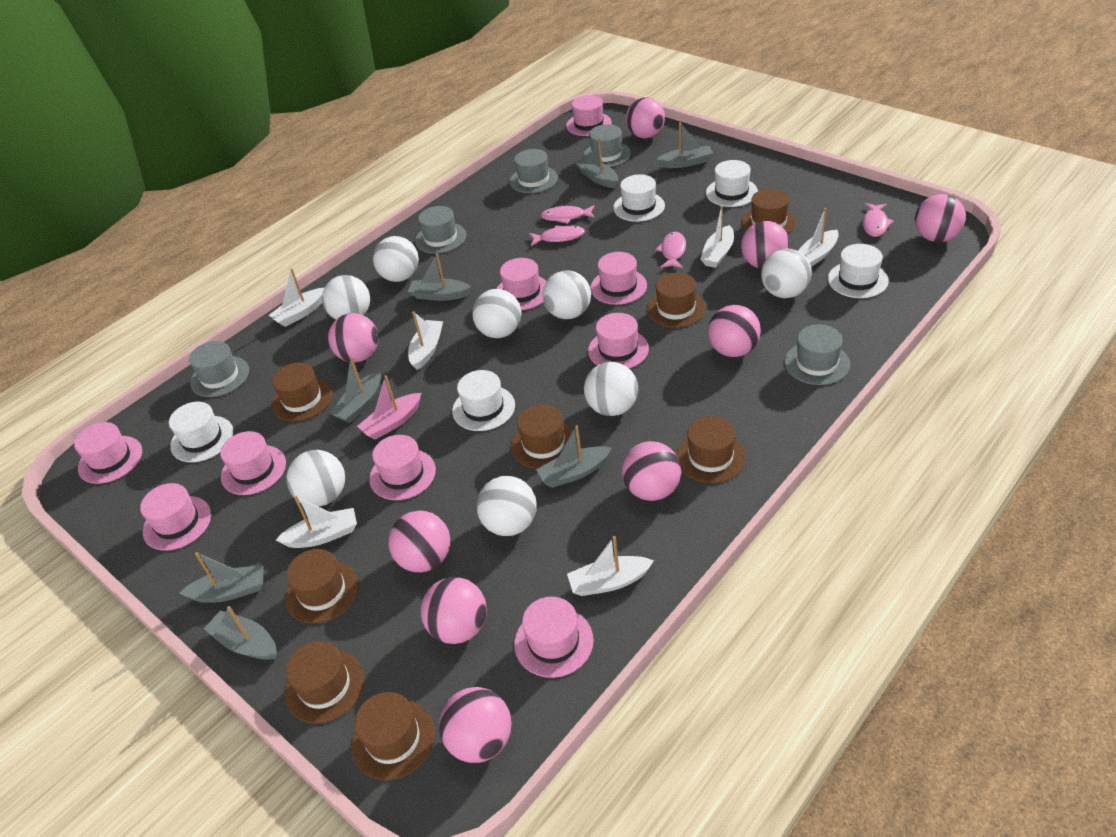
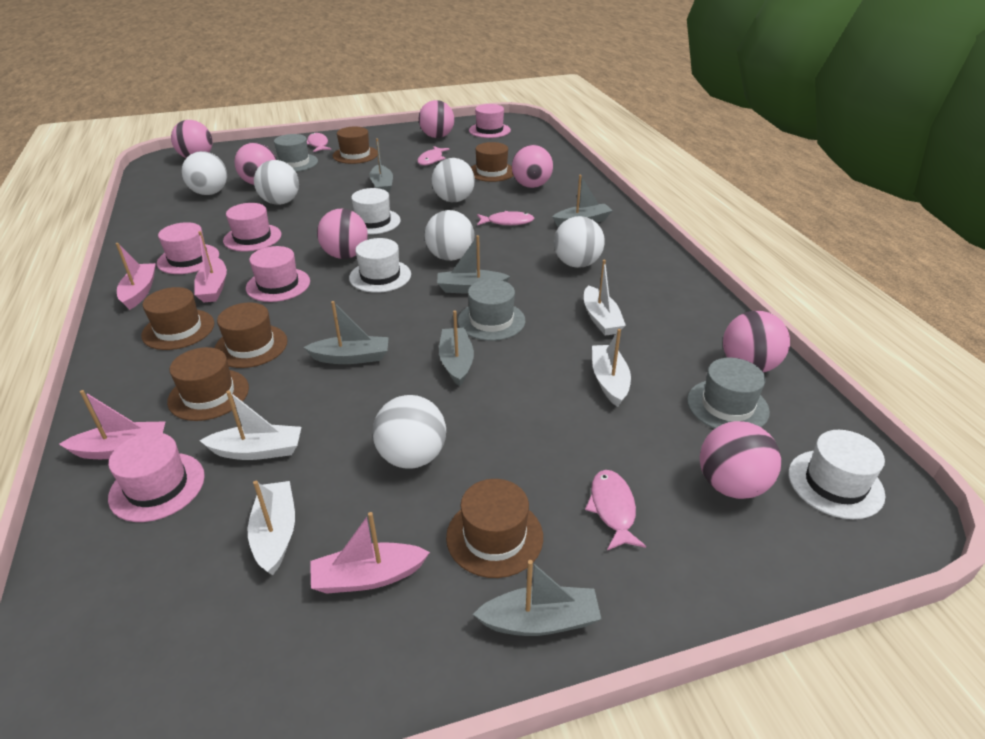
brown hat: 8 -> 6
grey boat: 7 -> 6
grey hat: 5 -> 3
pink ball: 9 -> 7
pink boat: 1 -> 4
pink hat: 9 -> 5
white ball: 8 -> 6
white boat: 6 -> 4
white hat: 5 -> 3

